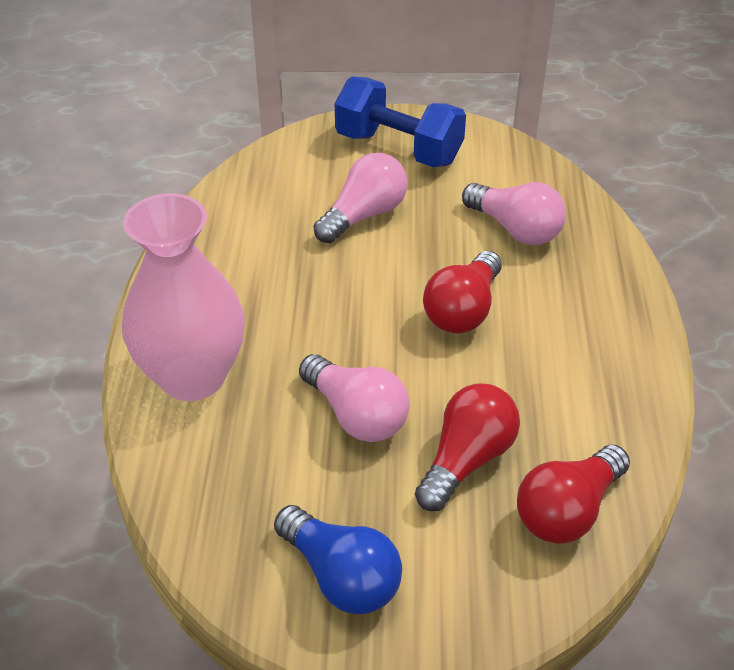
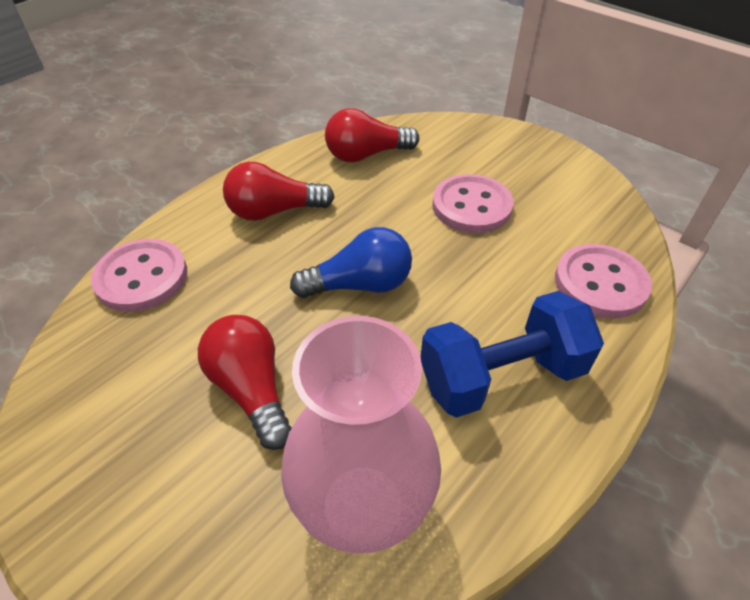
pink button: 0 -> 3
pink light bulb: 3 -> 0

